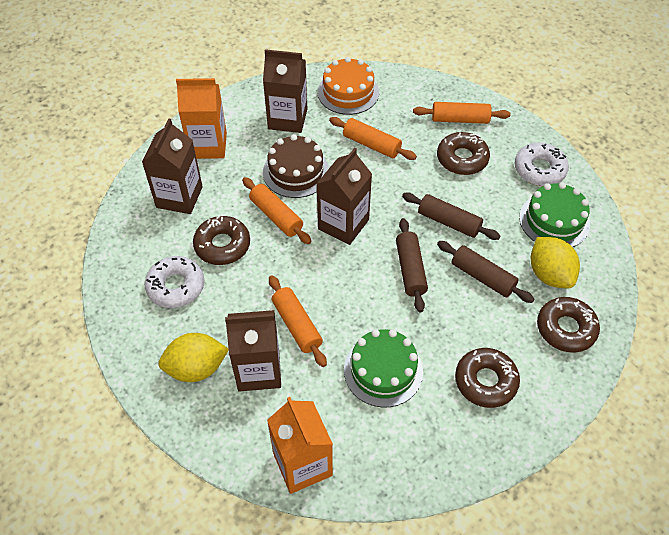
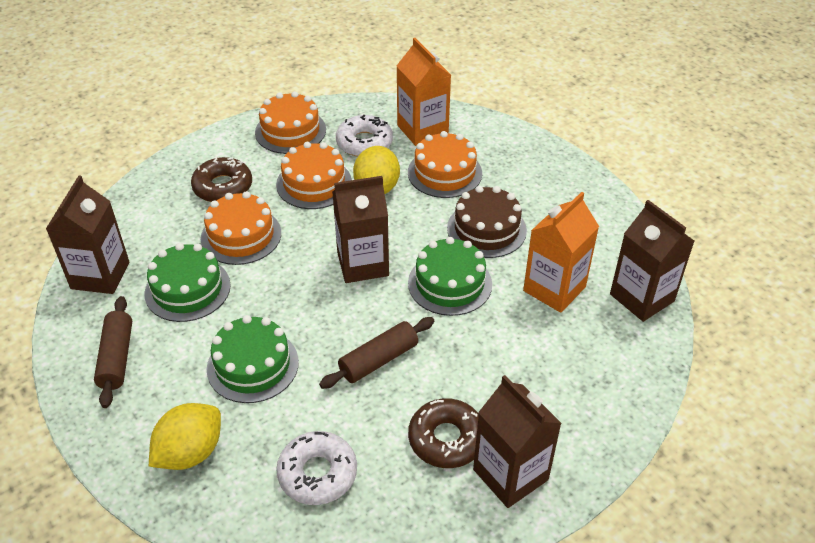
brown donut: 4 -> 2
brown rolling pin: 3 -> 2
green cake: 2 -> 3
orange cake: 1 -> 4
orange rolling pin: 4 -> 0

